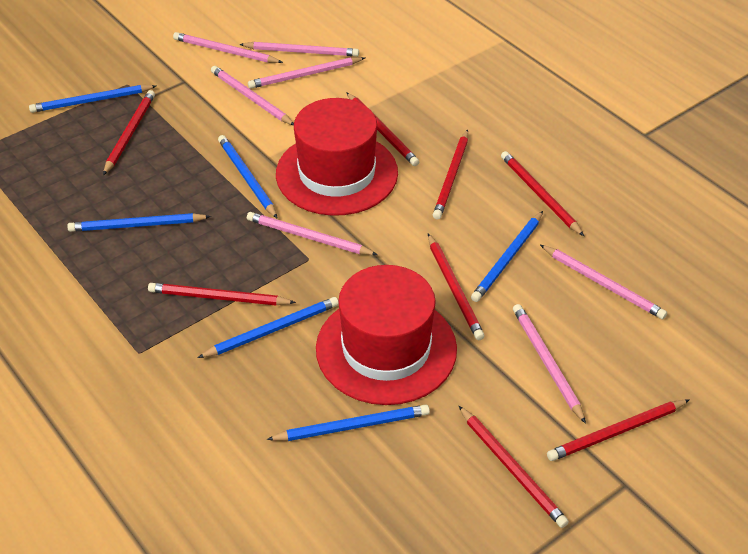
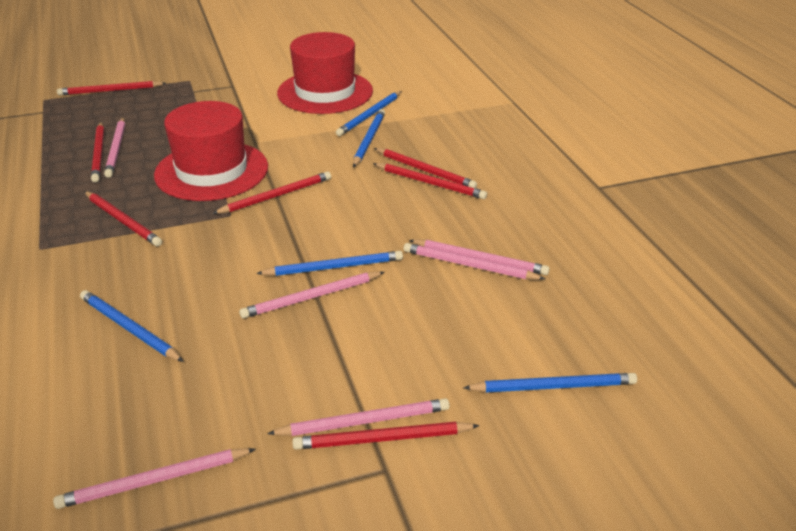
blue pencil: 6 -> 5
pink pencil: 7 -> 6
red pencil: 8 -> 7

